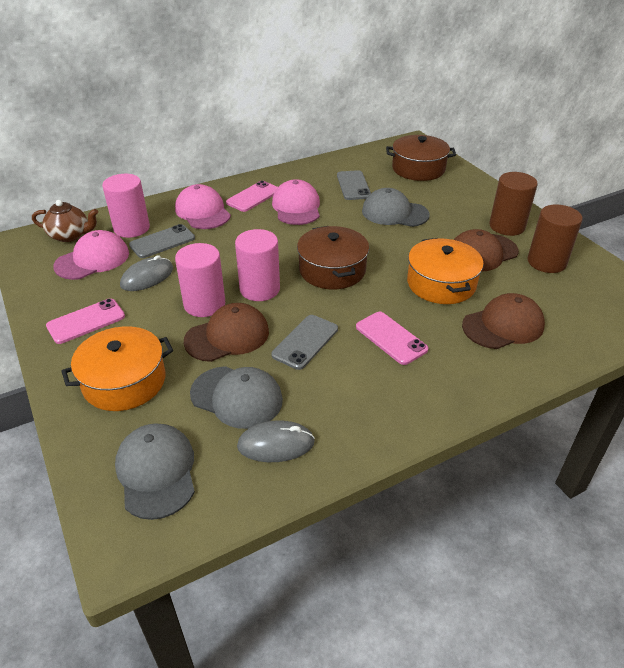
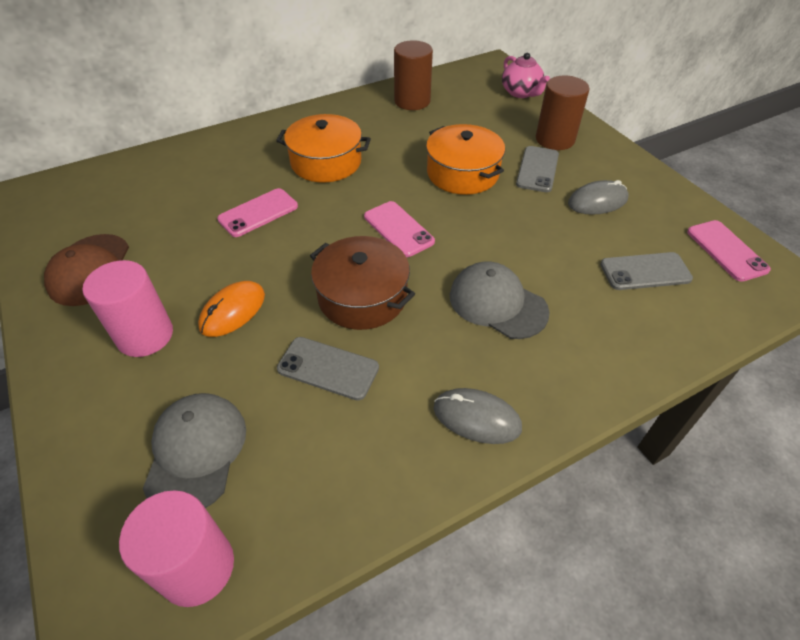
brown cap: 3 -> 1
brown pot: 2 -> 1
brown teapot: 1 -> 0
grey cap: 3 -> 2
orange mouse: 0 -> 1
pink cap: 3 -> 0
pink cylinder: 3 -> 2
pink teapot: 0 -> 1

